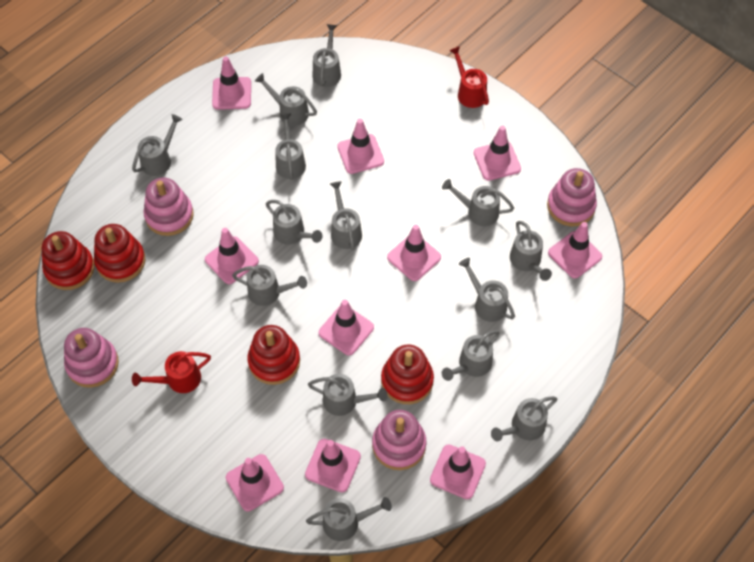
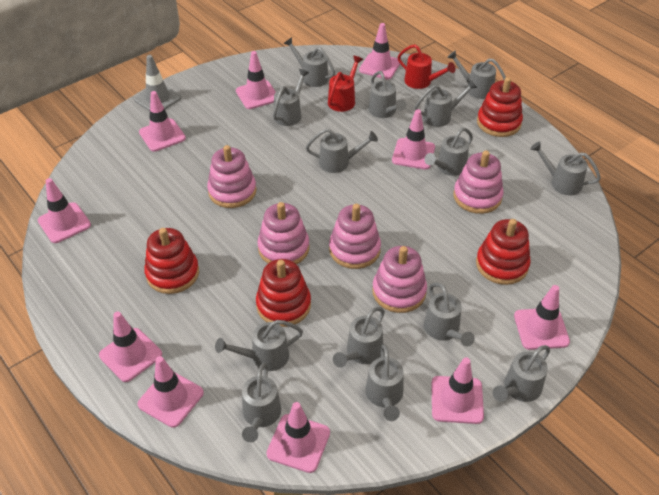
grey traffic cone: 0 -> 1
pink stacking toy: 4 -> 5

